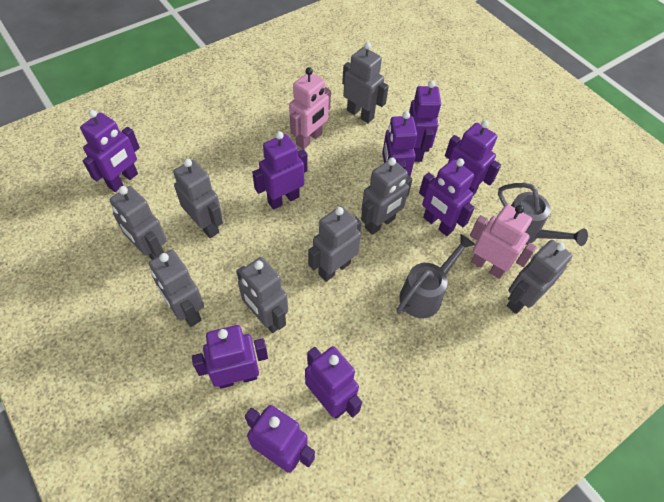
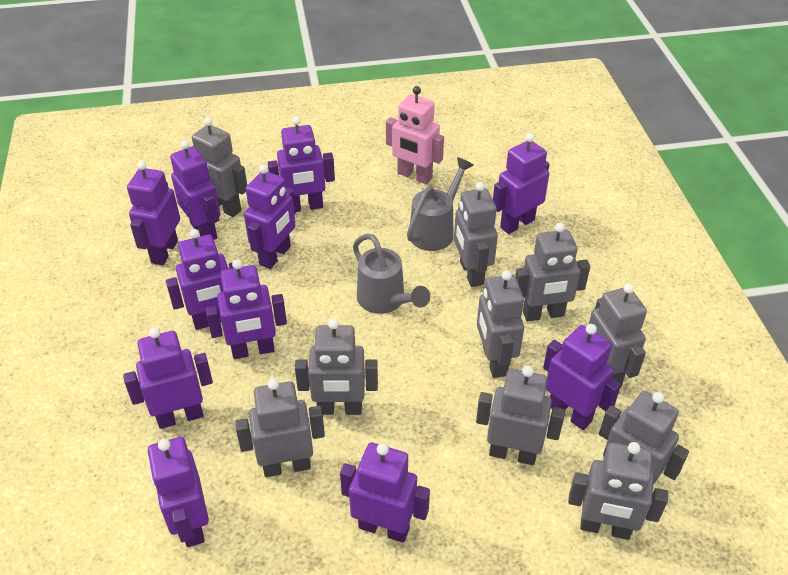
grey robot: 8 -> 10
pink robot: 2 -> 1
purple robot: 9 -> 11

